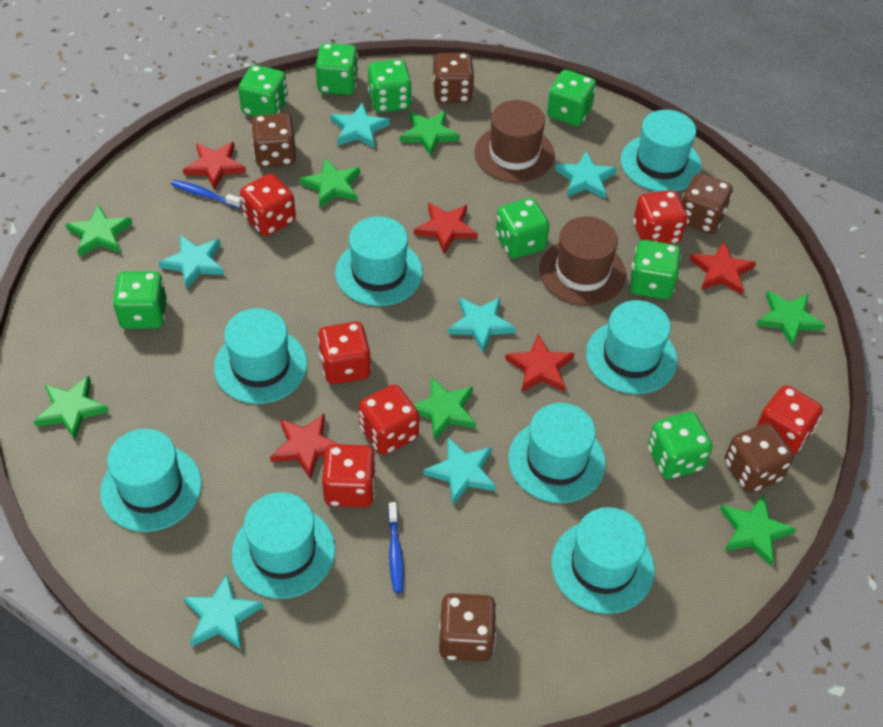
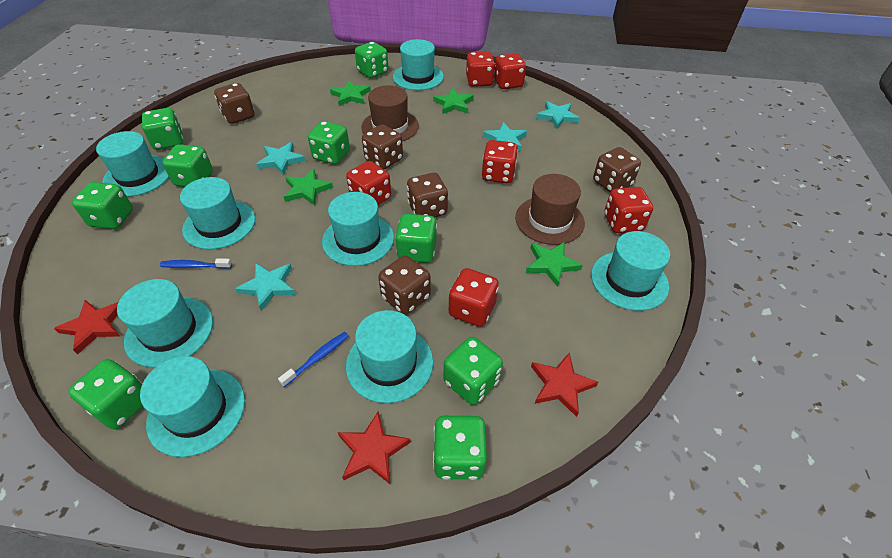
green dice: 8 -> 9
green star: 7 -> 4
red star: 5 -> 3
turquoise star: 6 -> 4

